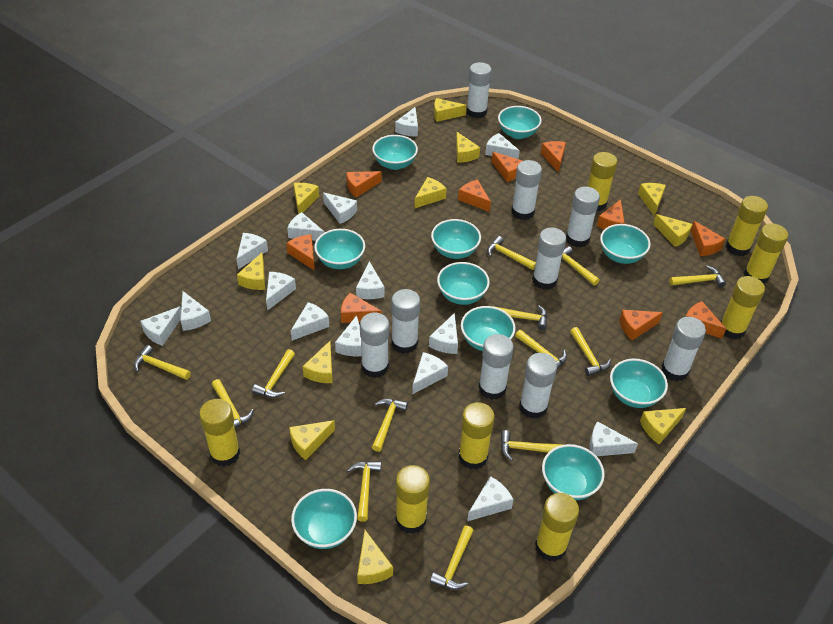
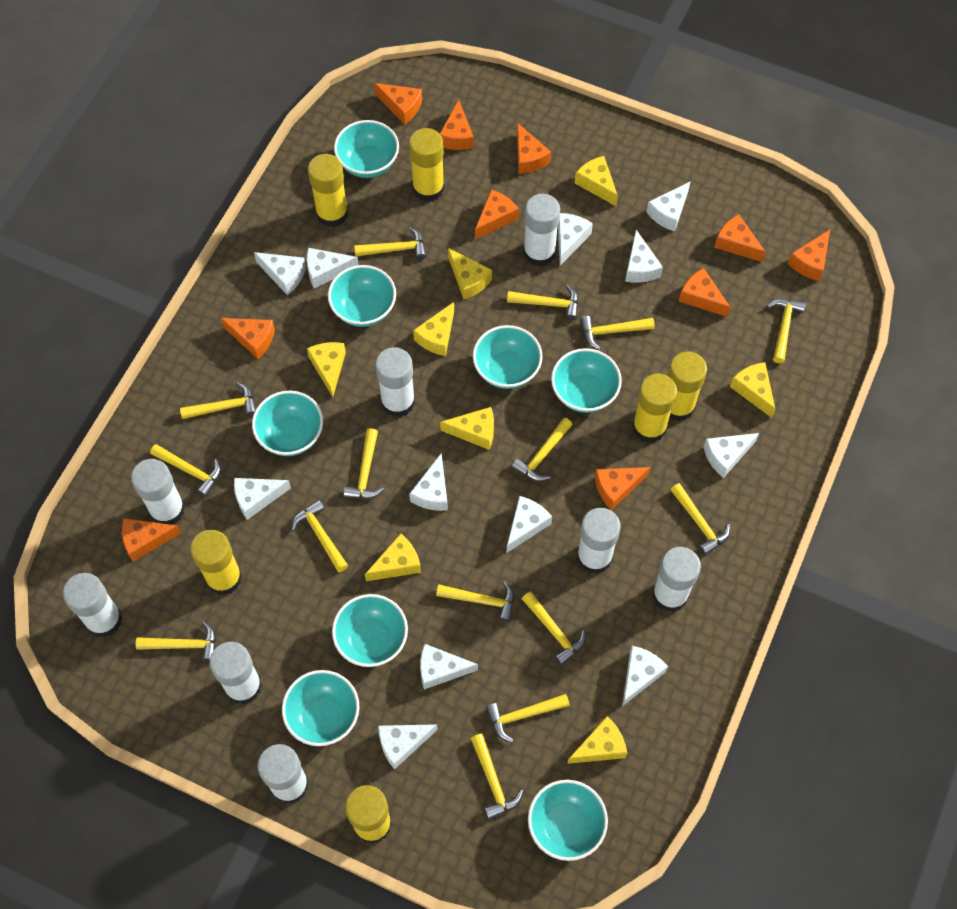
turquoise bowl: 10 -> 8
white cheese: 15 -> 12
white glue stick: 9 -> 8
yellow cheese: 11 -> 8
yellow glue stick: 8 -> 6
yellow hammer: 13 -> 15

